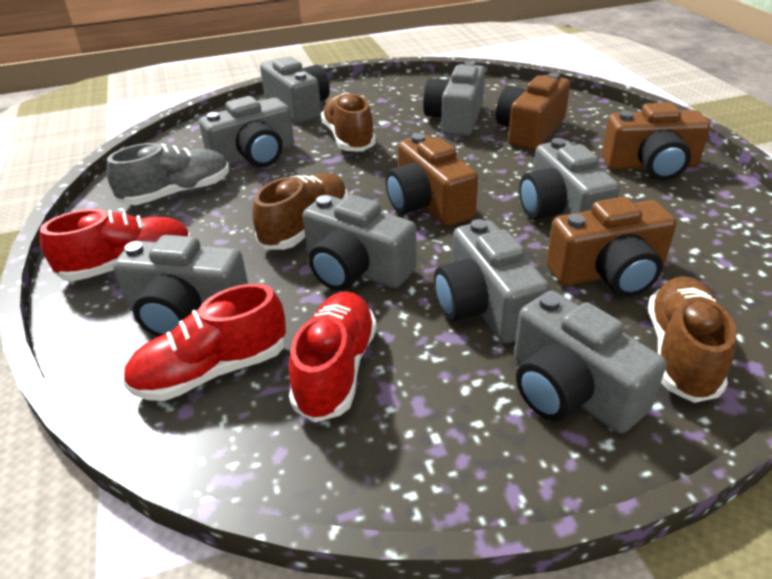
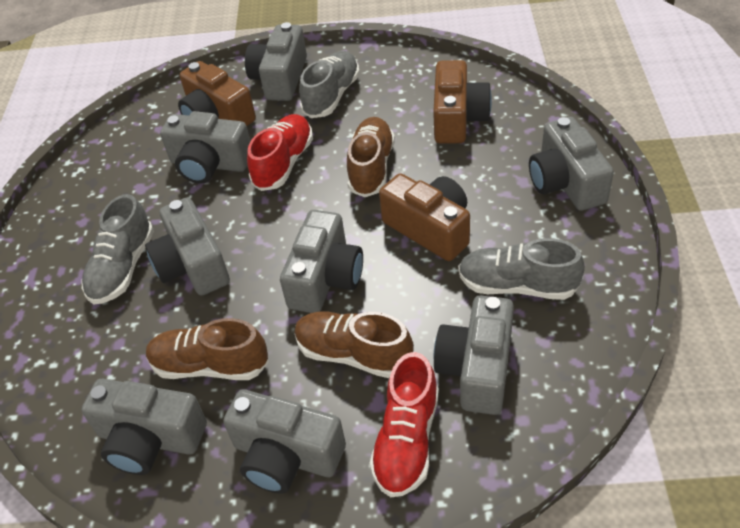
brown camera: 4 -> 3
grey shoe: 1 -> 3
red shoe: 3 -> 2

